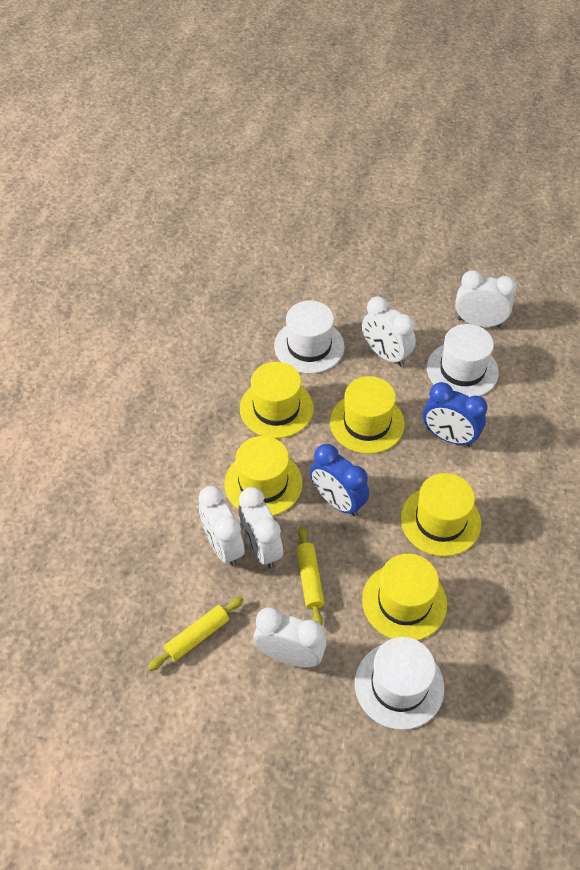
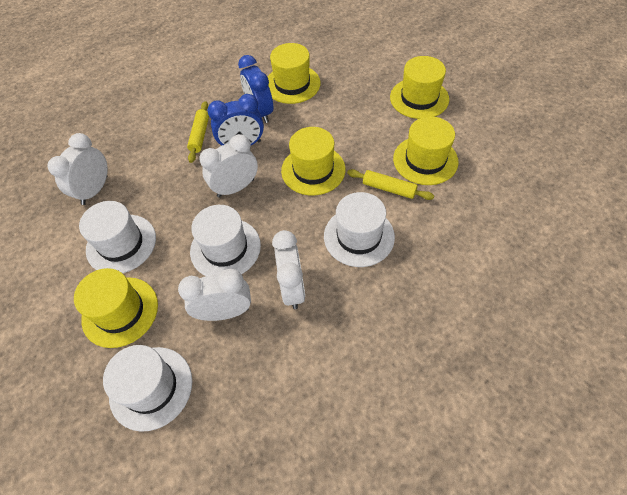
white clock: 5 -> 4
white hat: 3 -> 4

